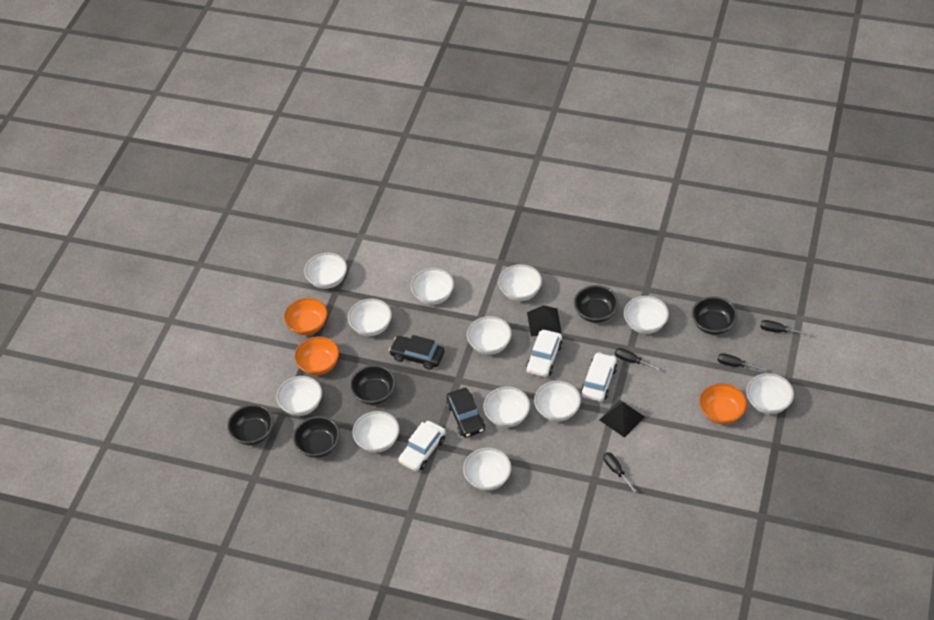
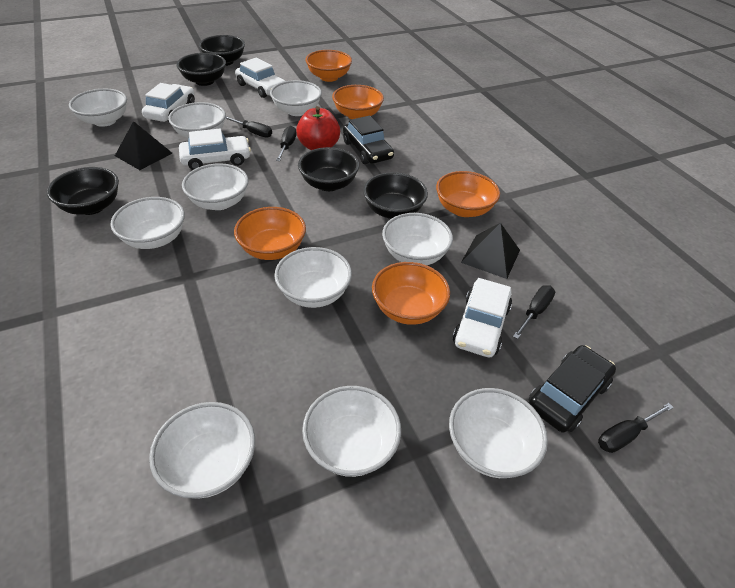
orange bowl: 3 -> 5
red apple: 0 -> 1
white bowl: 12 -> 10
white car: 3 -> 4

